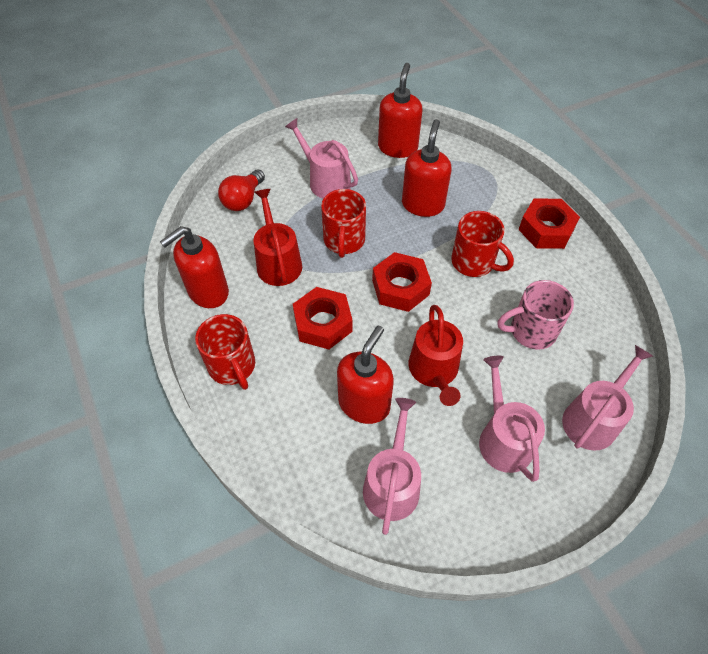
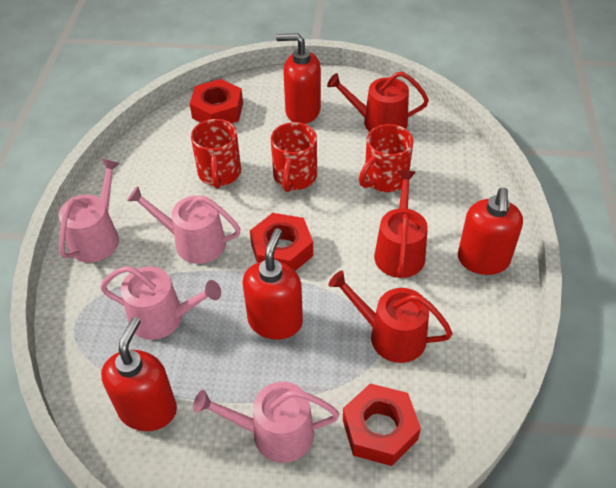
pink mug: 1 -> 0
red light bulb: 1 -> 0
red watering can: 2 -> 3

